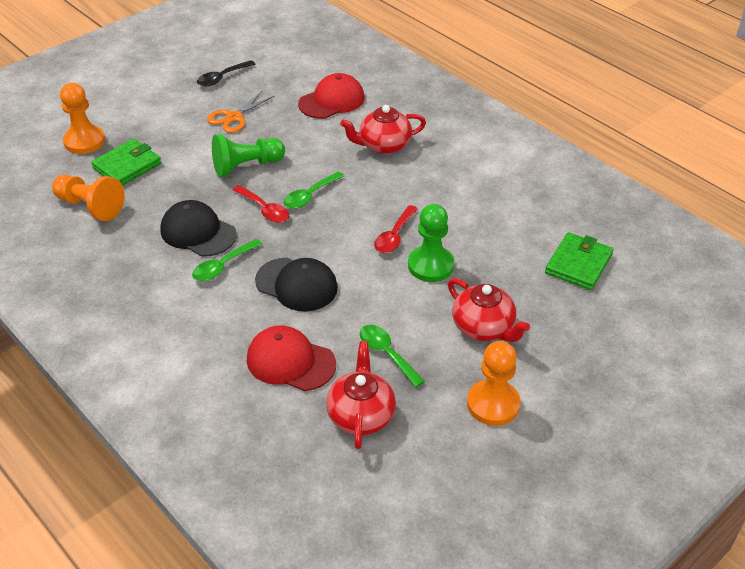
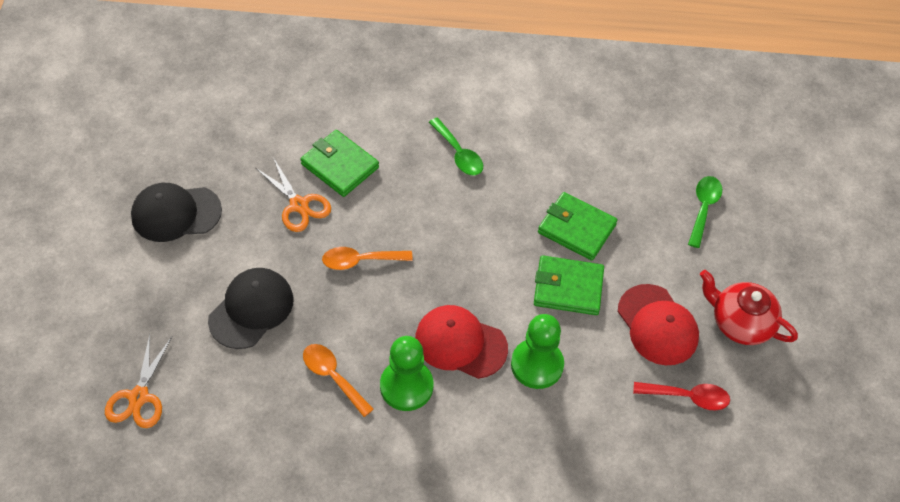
black spoon: 1 -> 0
green spoon: 3 -> 2
green wallet: 2 -> 3
orange pawn: 3 -> 0
orange scissors: 1 -> 2
orange spoon: 0 -> 2
red spoon: 2 -> 1
red teapot: 3 -> 1

